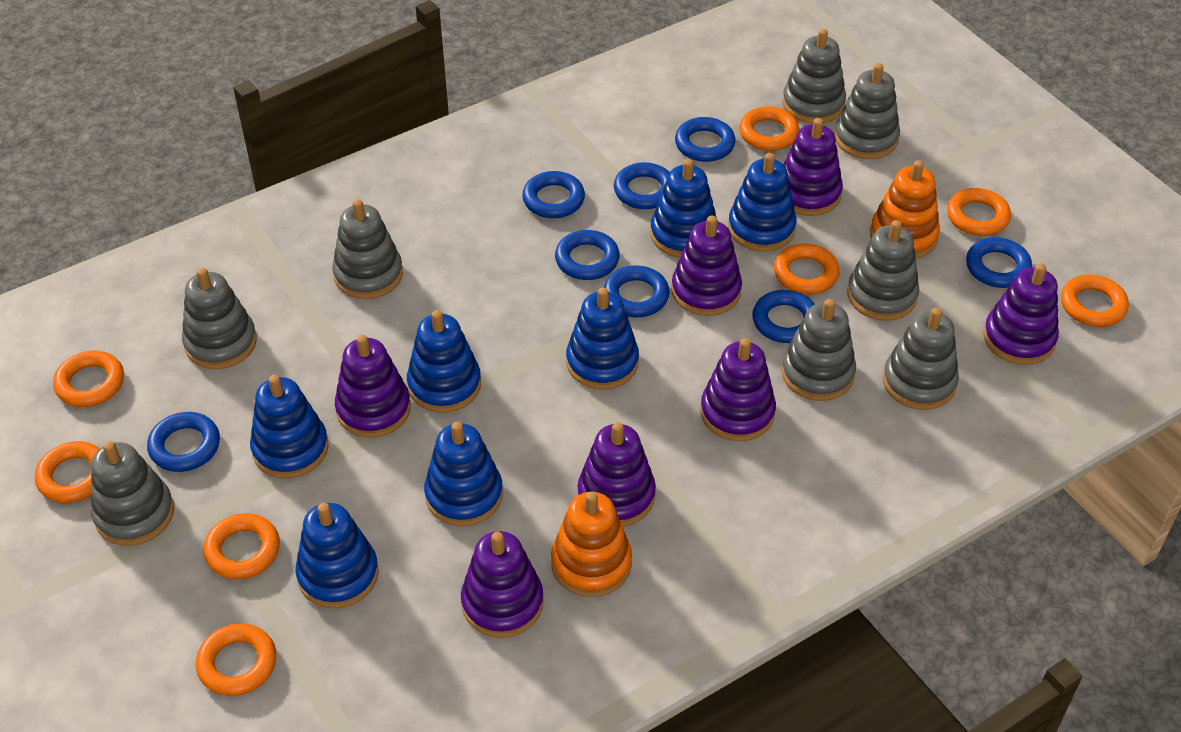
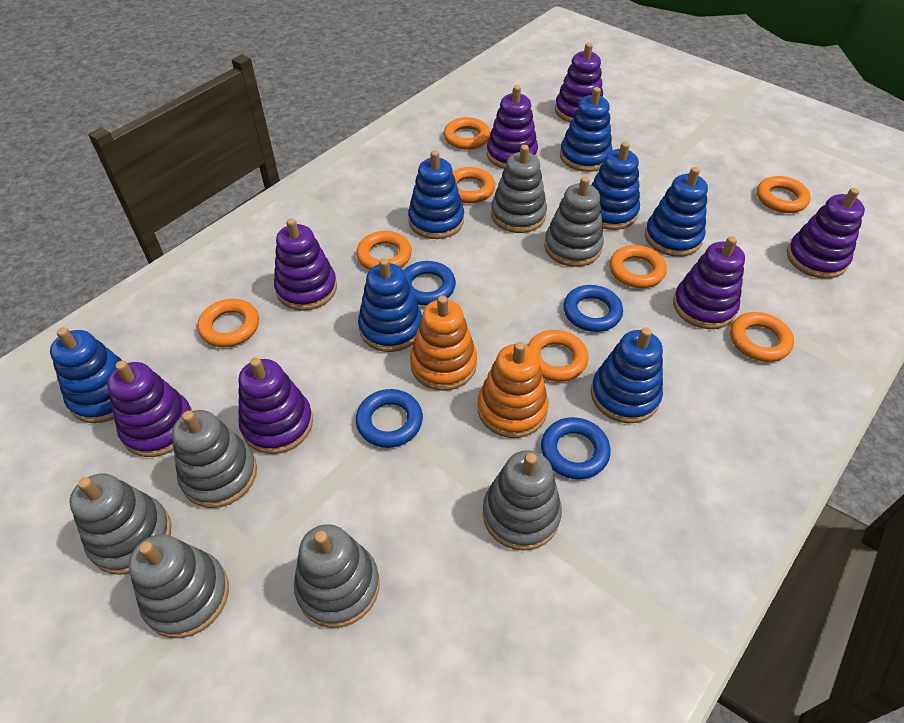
blue ring: 8 -> 4
grey stacking toy: 8 -> 7

